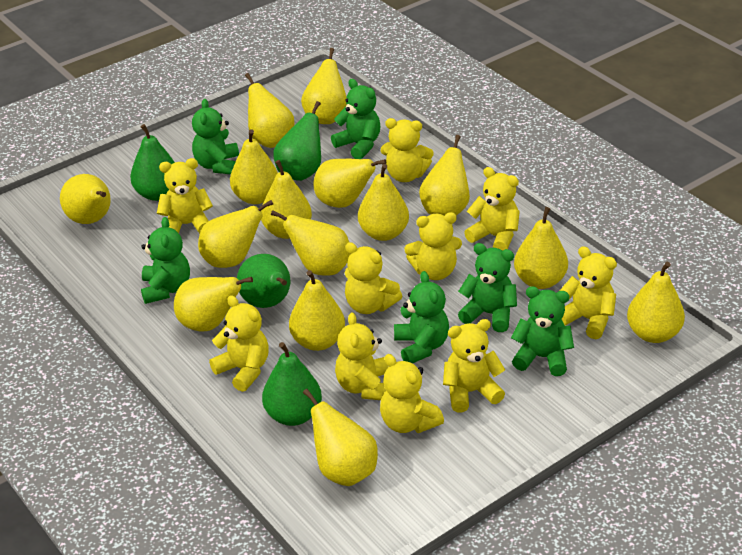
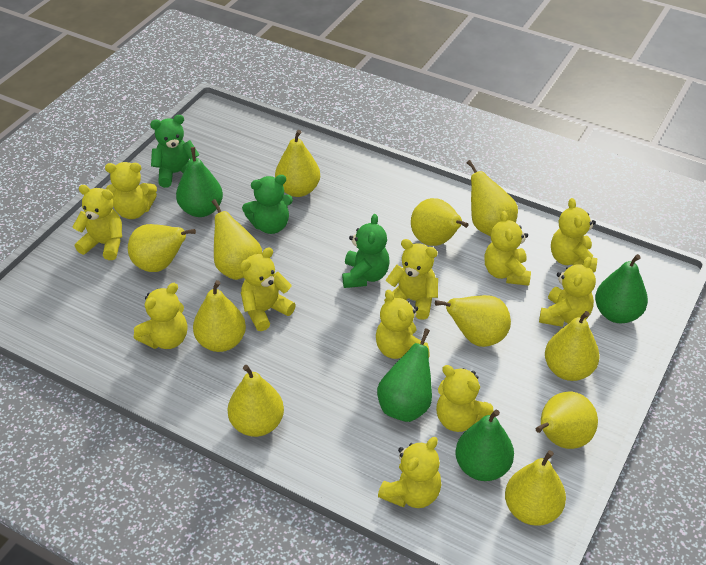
green teddy bear: 6 -> 3
yellow pear: 15 -> 11
yellow teddy bear: 10 -> 11

